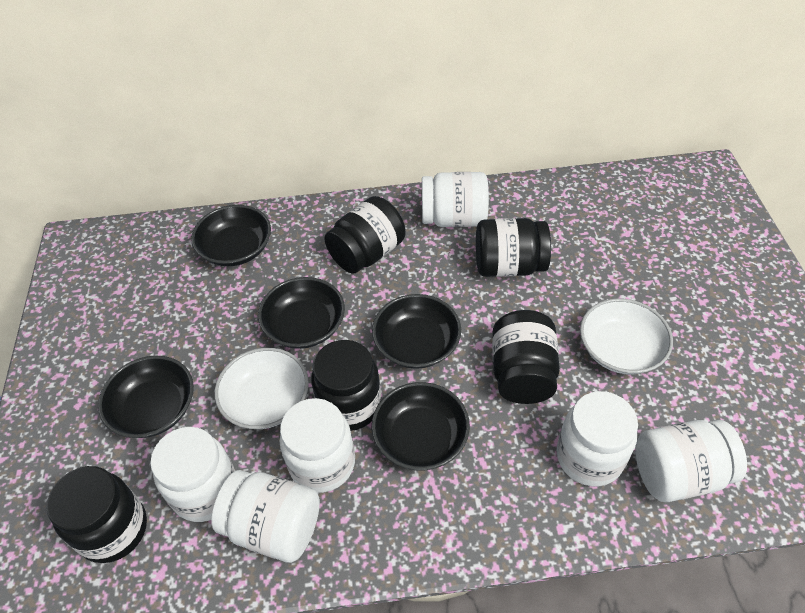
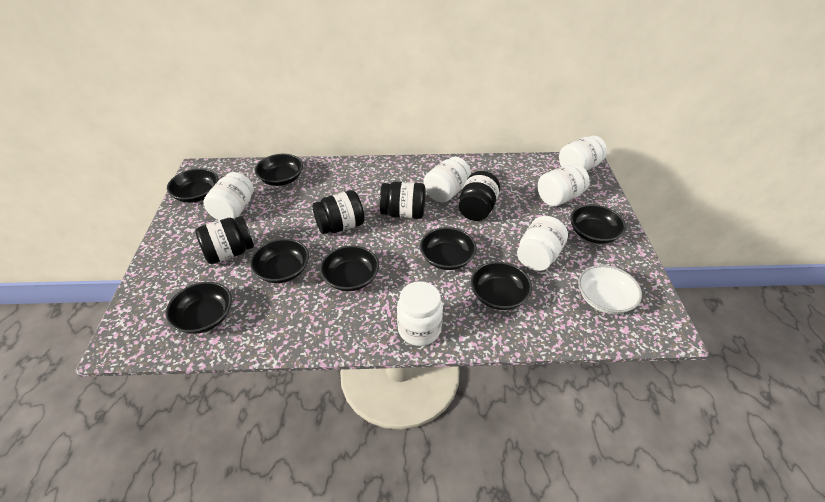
black bowl: 5 -> 8
black jar: 5 -> 4
white bowl: 2 -> 1

